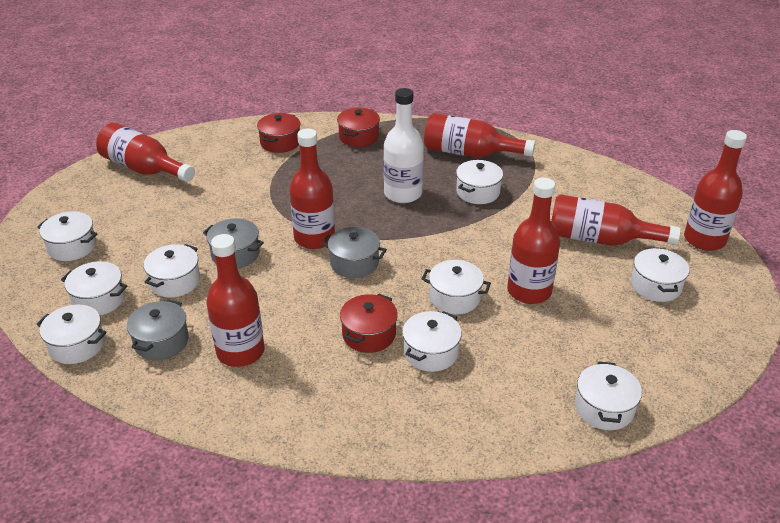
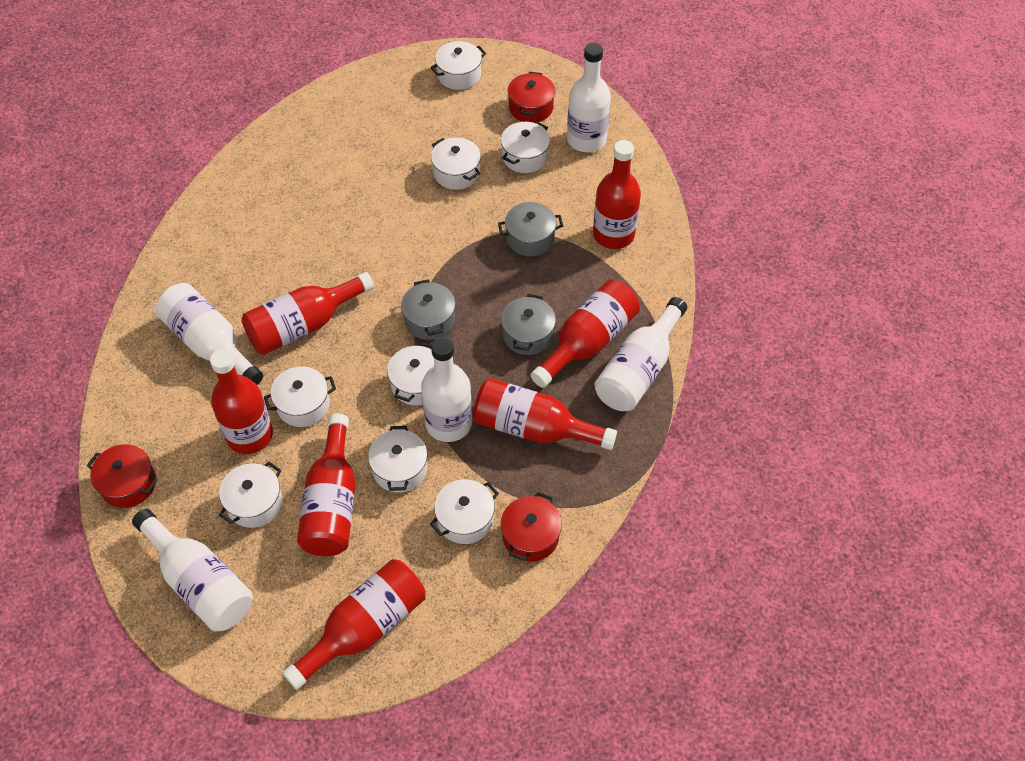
white bottle: 1 -> 5
white pot: 9 -> 8

